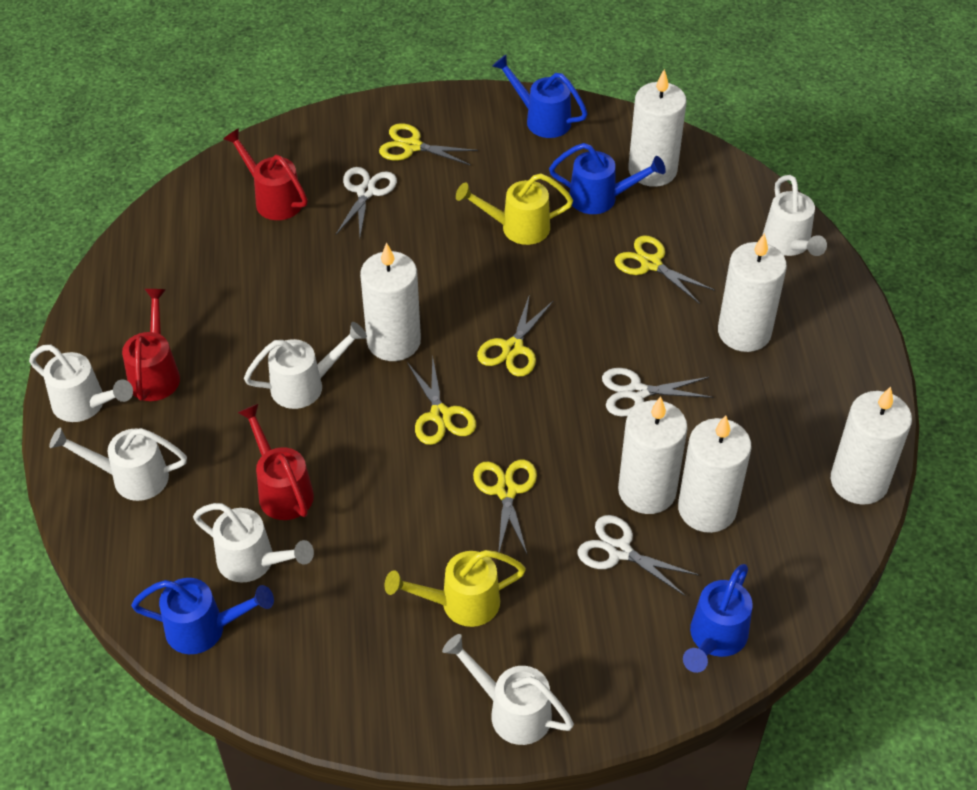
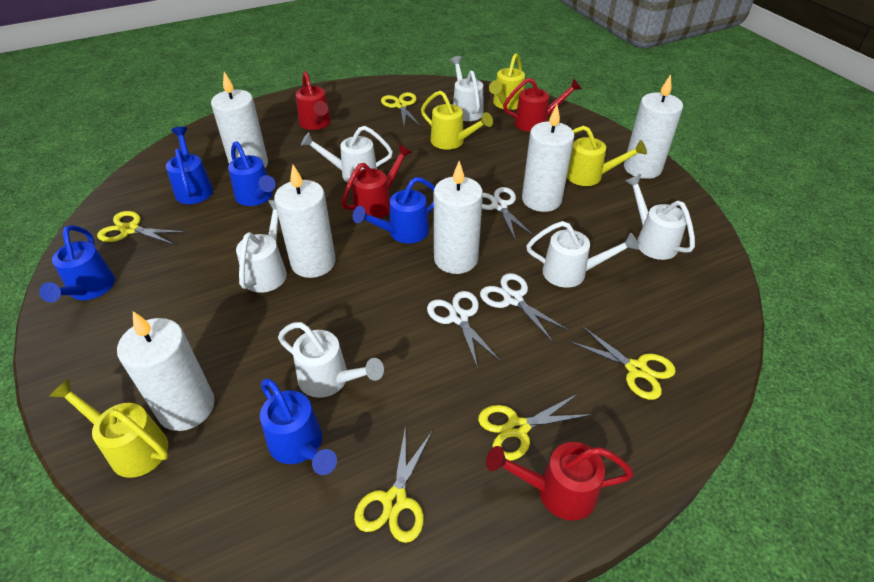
blue watering can: 4 -> 5
red watering can: 3 -> 4
yellow watering can: 2 -> 4

